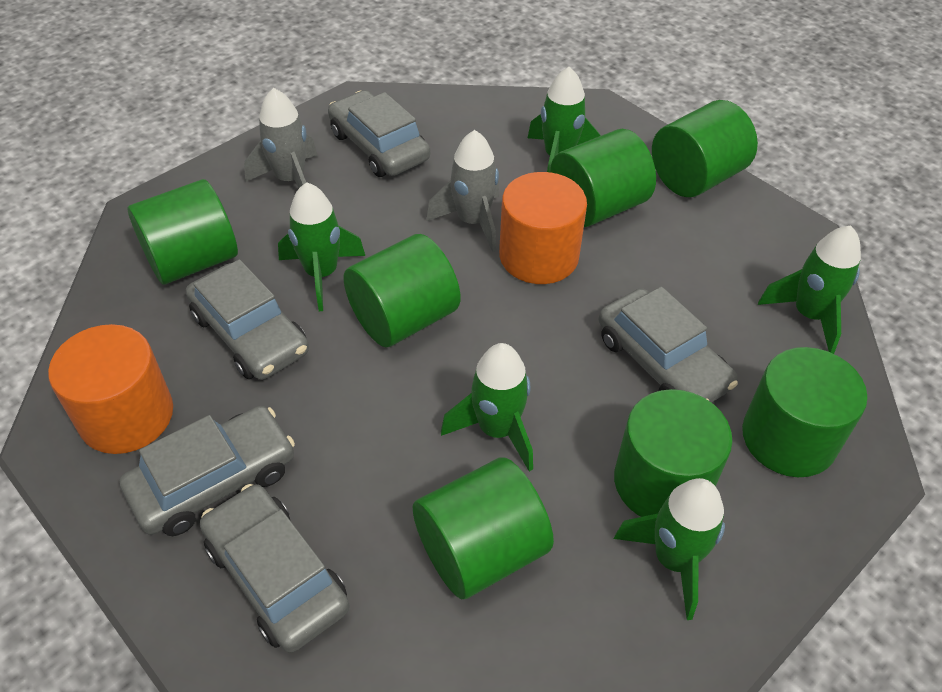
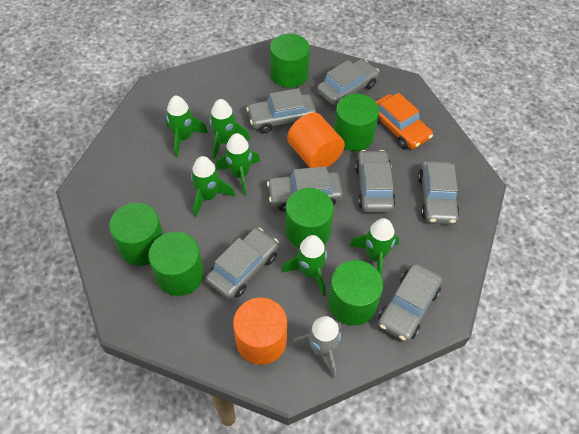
green cylinder: 7 -> 6
green rocket: 5 -> 6
grey car: 5 -> 7
grey rocket: 2 -> 1
orange car: 0 -> 1

